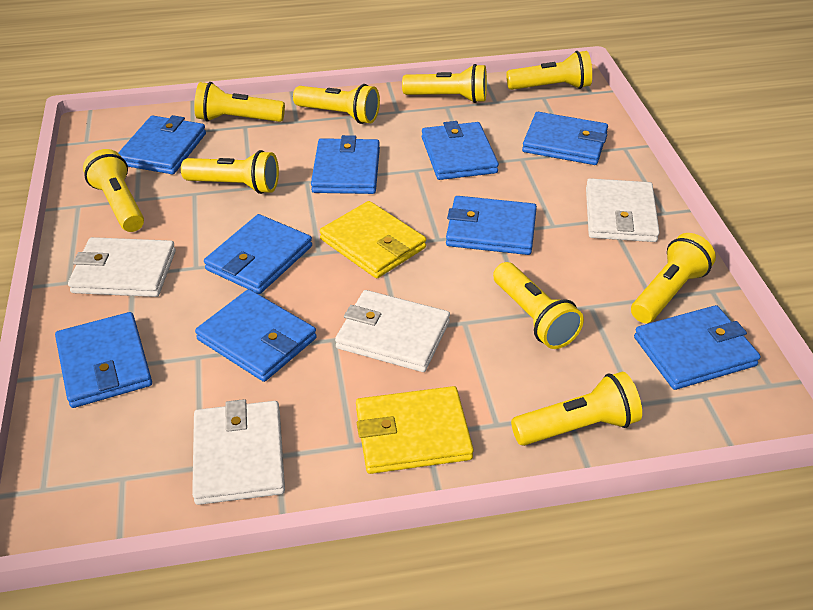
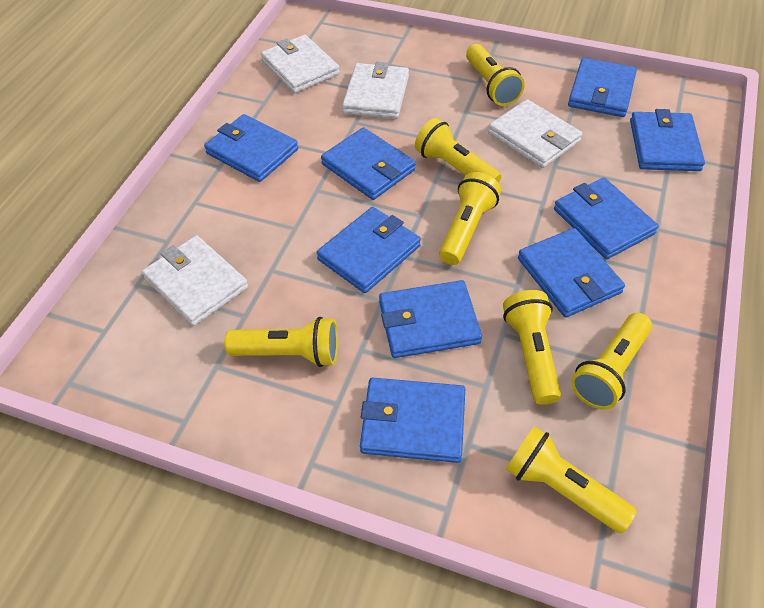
yellow flashlight: 9 -> 7
yellow wallet: 2 -> 0

